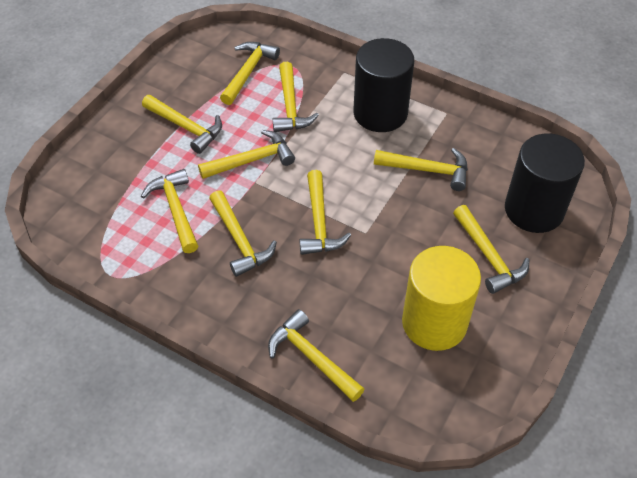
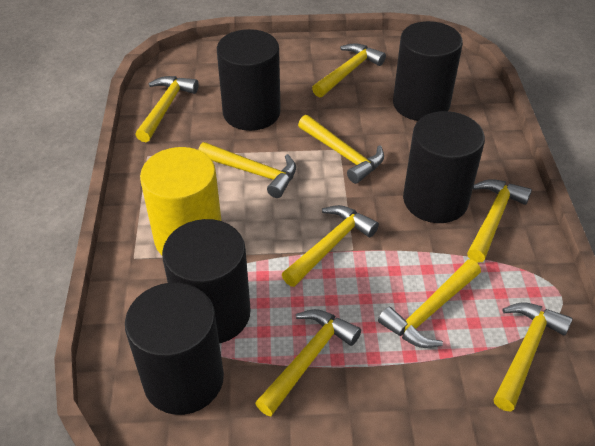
black cylinder: 2 -> 5
yellow hammer: 10 -> 9

